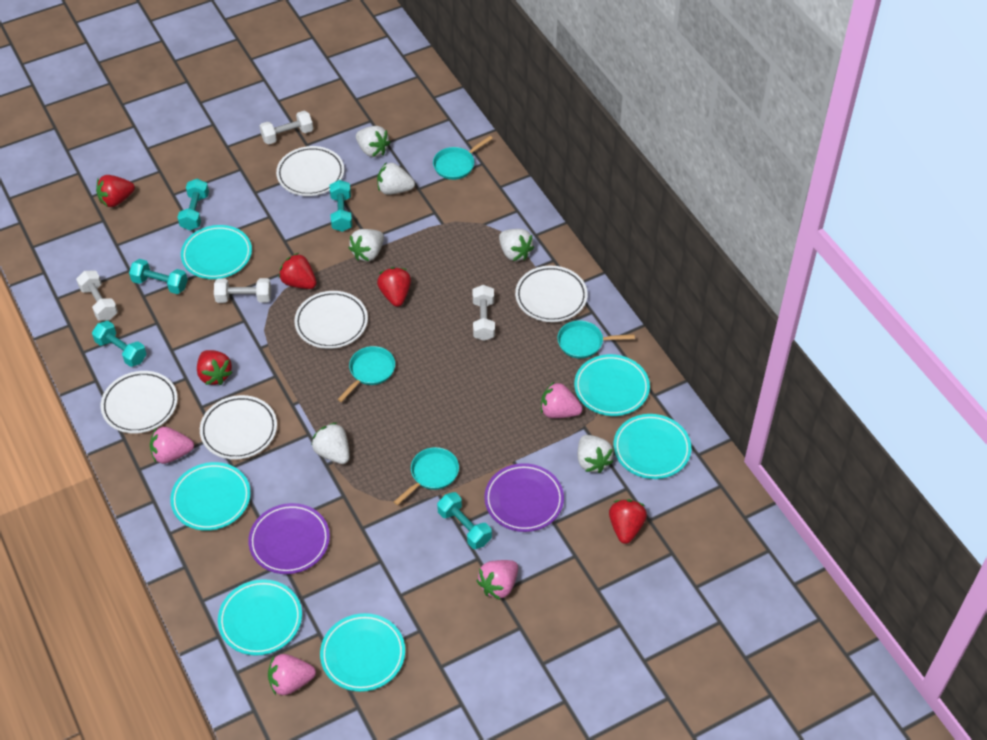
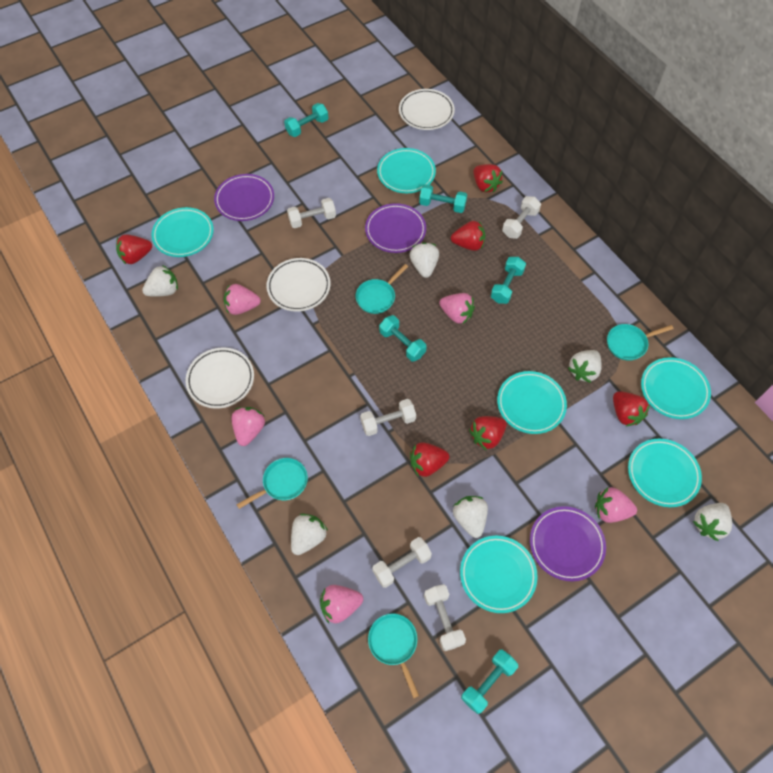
pink strawberry: 4 -> 5
purple plate: 2 -> 3
red strawberry: 5 -> 6
white dumbbell: 4 -> 5
white plate: 5 -> 3

